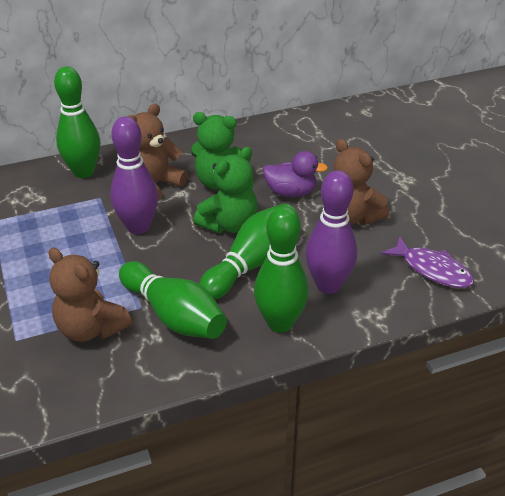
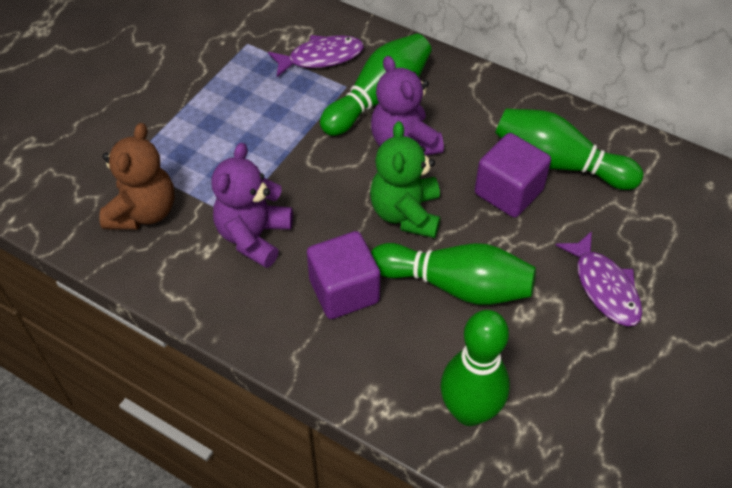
brown teddy bear: 3 -> 1
green teddy bear: 2 -> 1
purple bowling pin: 2 -> 0
purple cube: 0 -> 2
purple duck: 1 -> 0
purple fish: 1 -> 2
purple teddy bear: 0 -> 2

